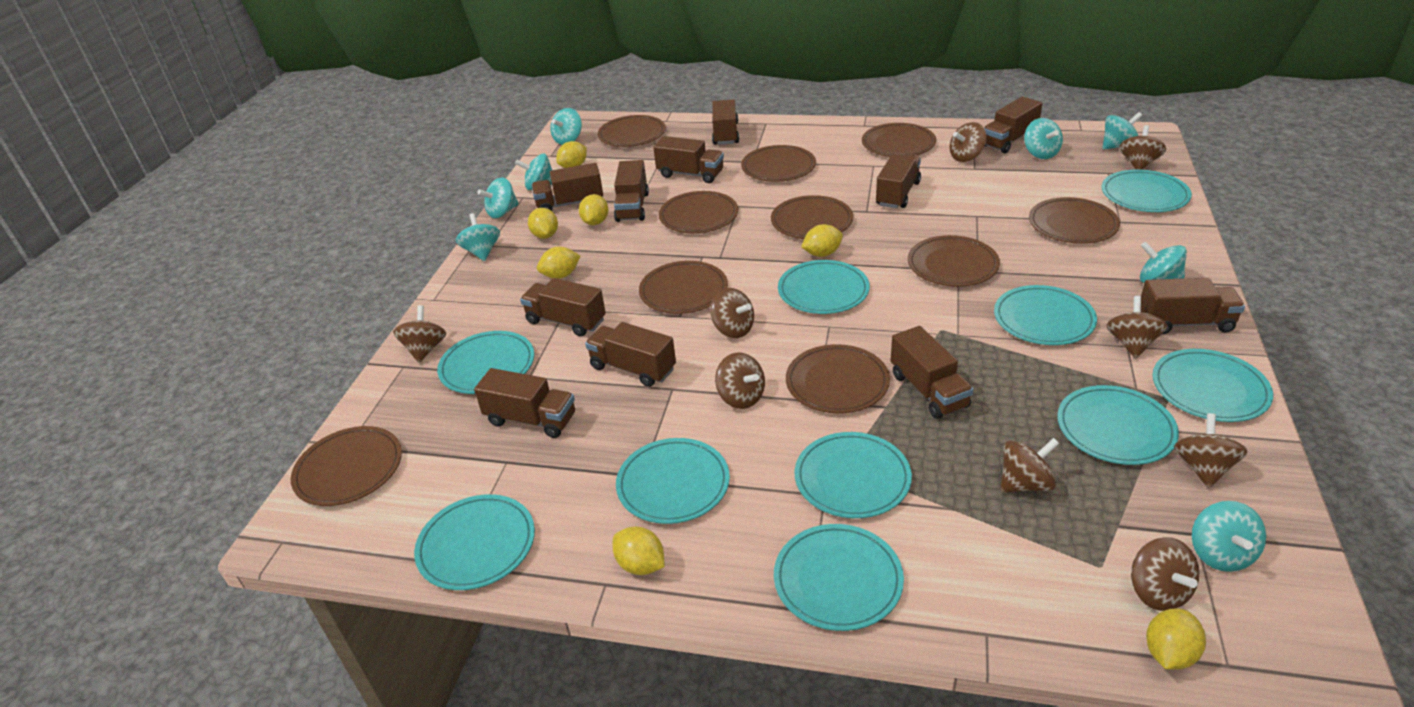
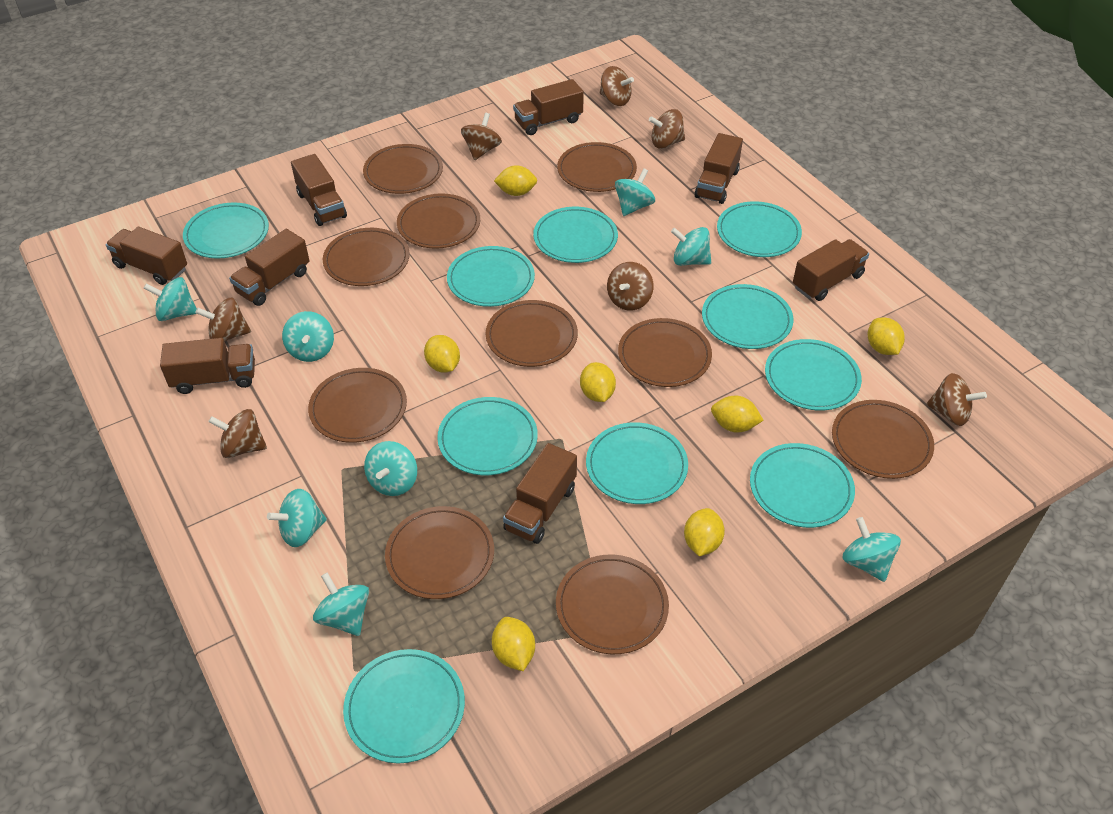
brown spinning top: 9 -> 7
brown truck: 11 -> 8

